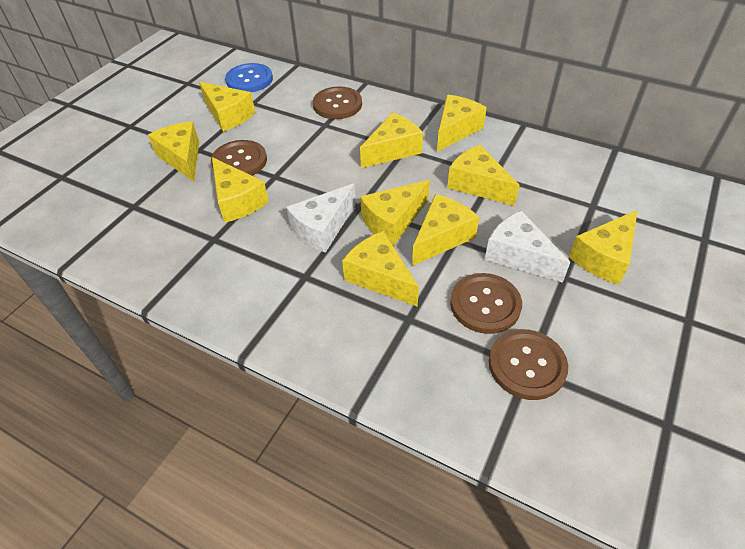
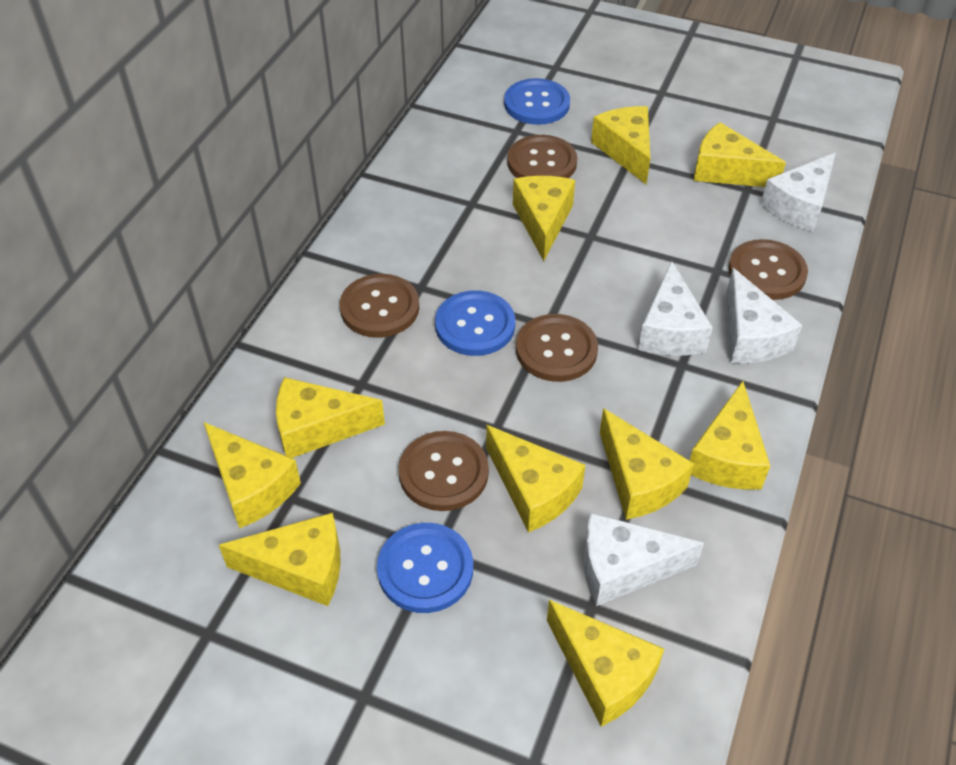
blue button: 1 -> 3
brown button: 4 -> 5
white cheese: 2 -> 4

